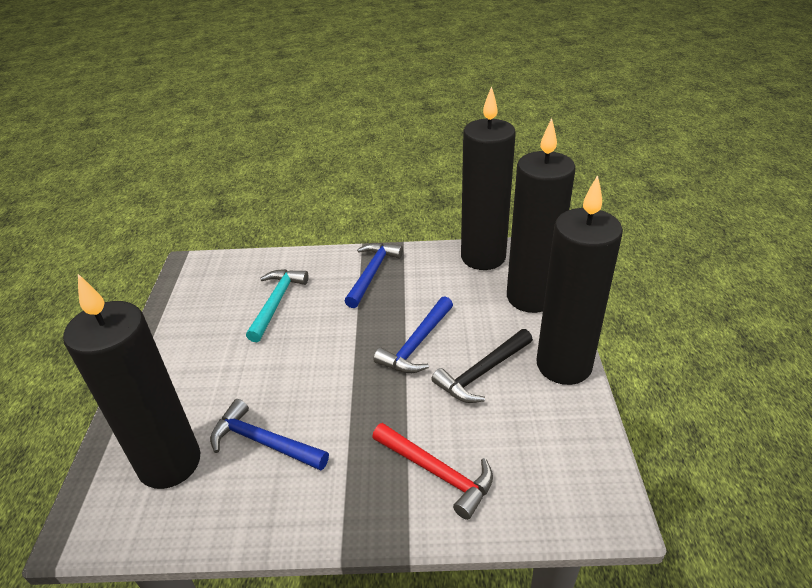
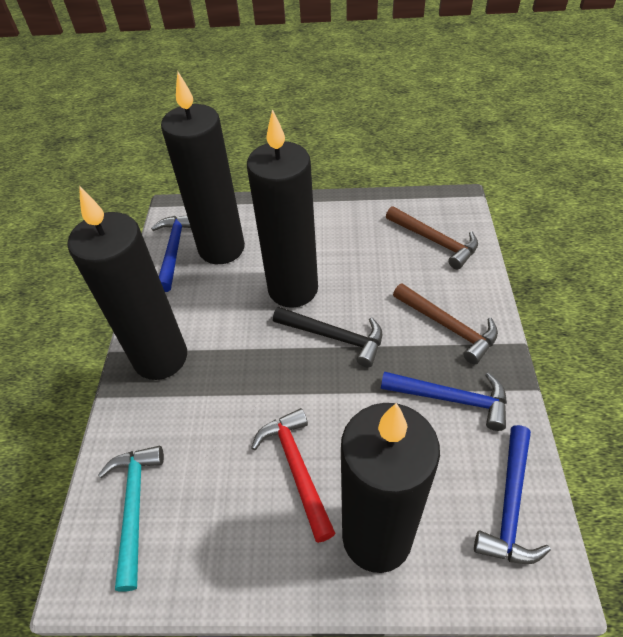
brown hammer: 0 -> 2

